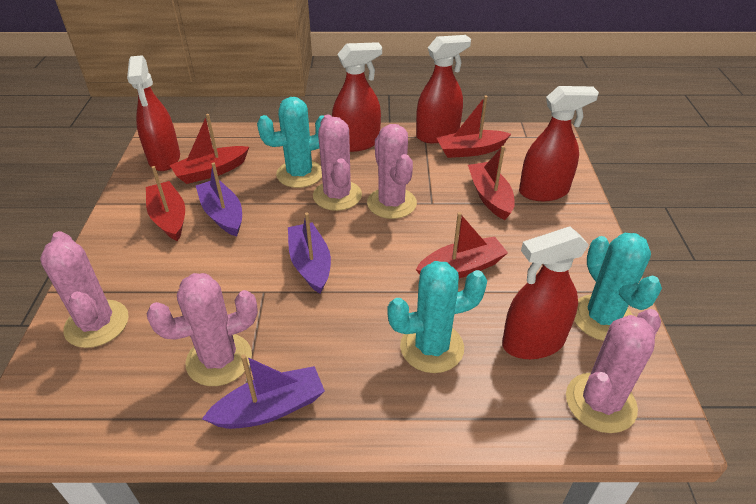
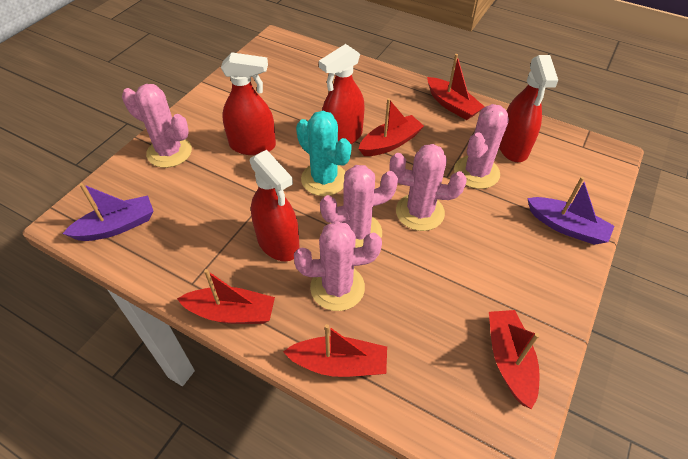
purple boat: 3 -> 2
red spray bottle: 5 -> 4
turquoise cactus: 3 -> 1

